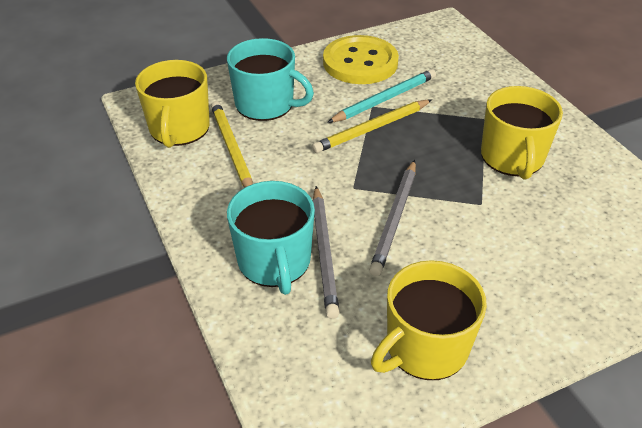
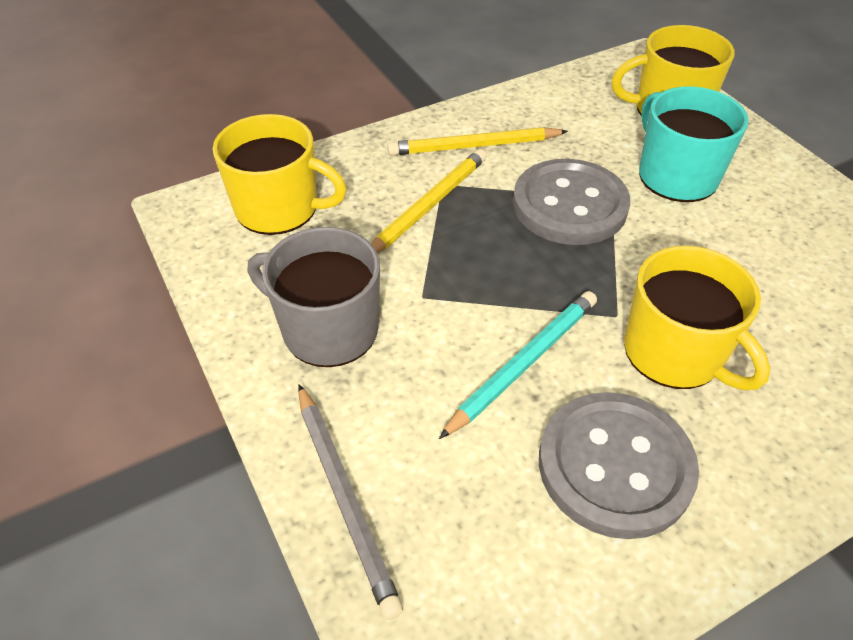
grey button: 0 -> 2
grey mug: 0 -> 1
grey pencil: 2 -> 1
turquoise mug: 2 -> 1
yellow button: 1 -> 0

